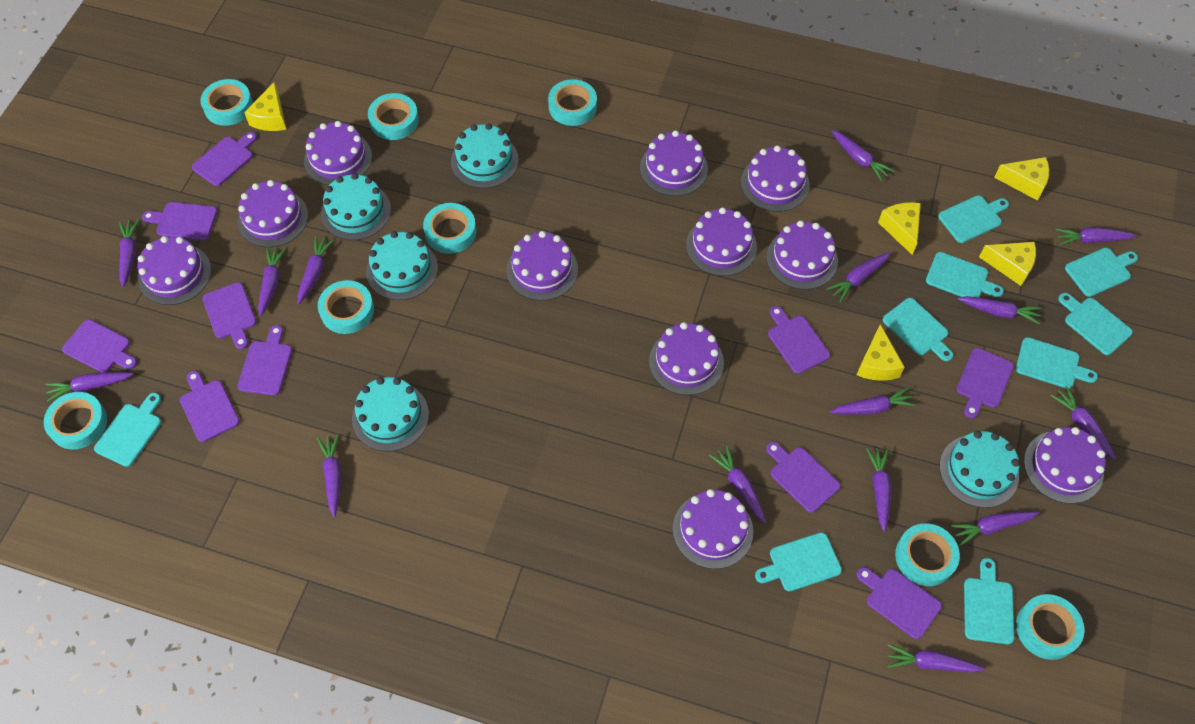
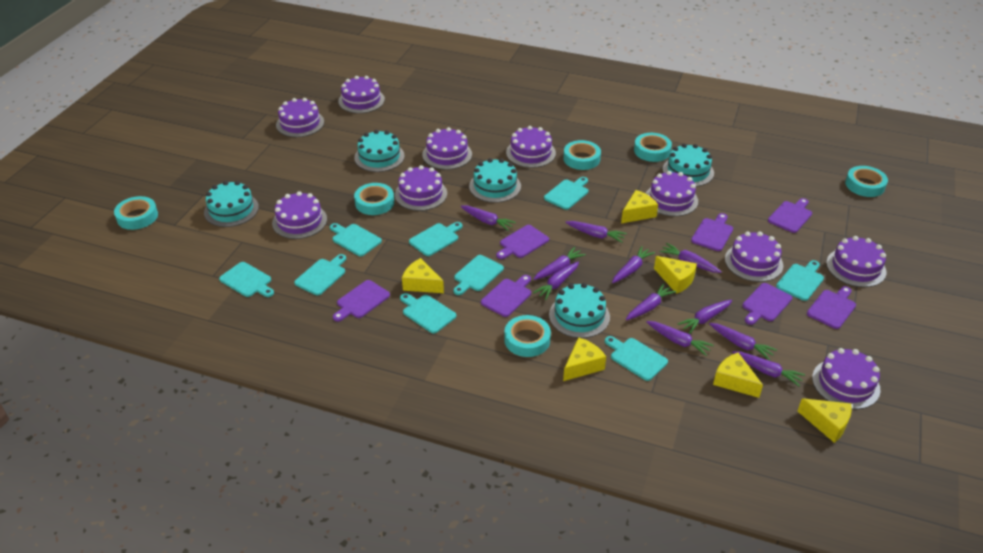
purple cake: 11 -> 10
purple carrot: 15 -> 11
purple cutting board: 10 -> 7
turquoise tape: 8 -> 6
yellow cheese: 5 -> 6

